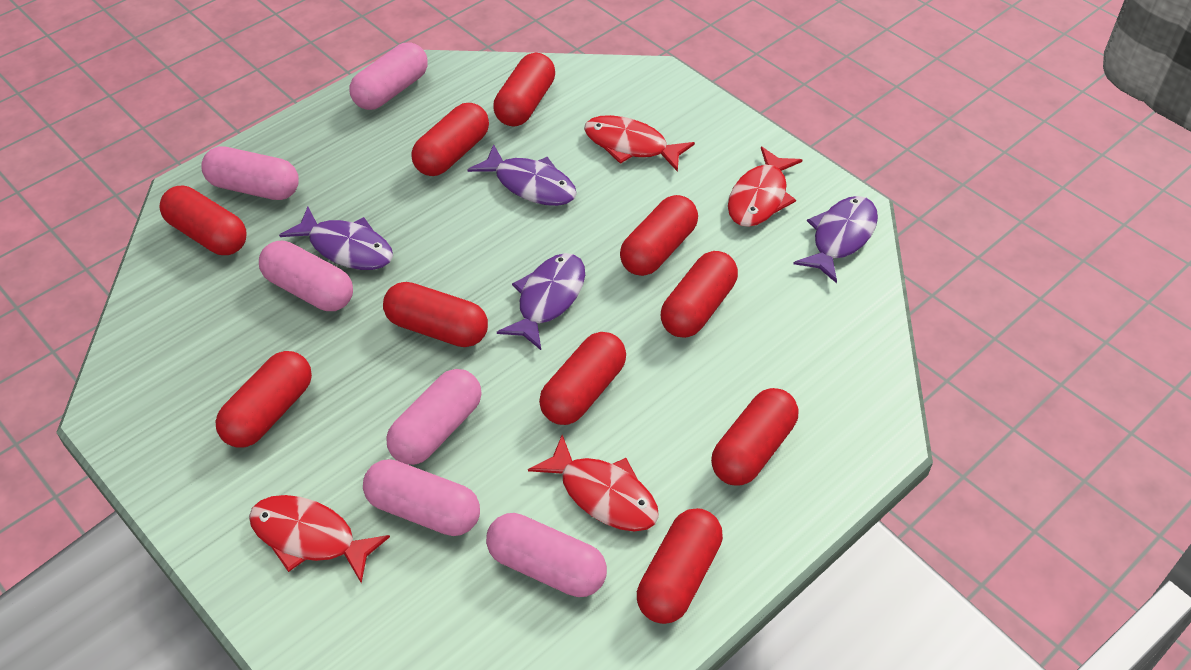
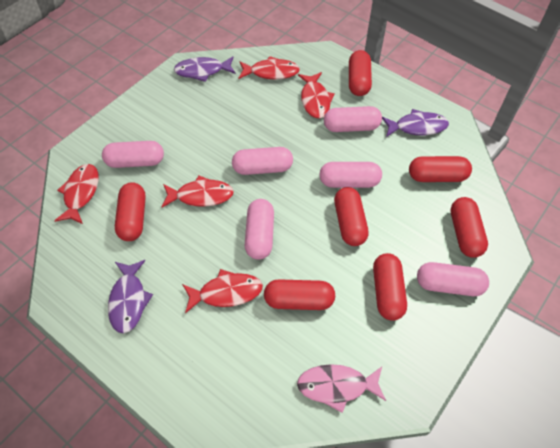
pink fish: 0 -> 1
purple fish: 4 -> 3
red capsule: 10 -> 7
red fish: 4 -> 5

